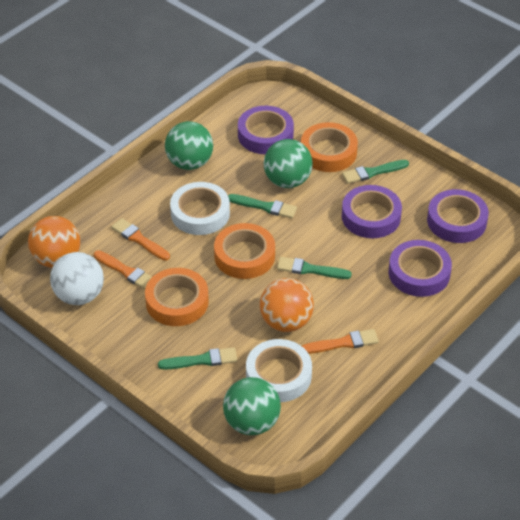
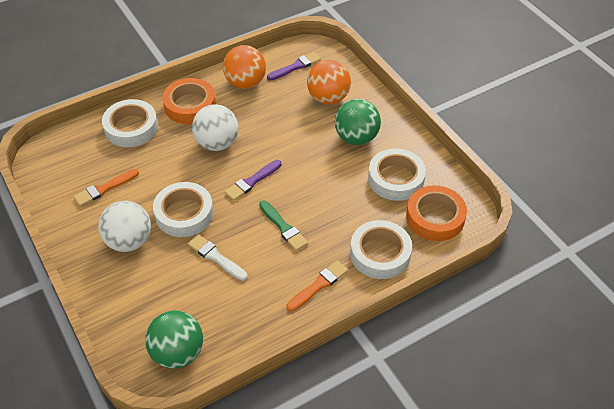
green ball: 3 -> 2
green brush: 4 -> 1
orange brush: 3 -> 2
orange tape: 3 -> 2
purple brush: 0 -> 2
purple tape: 4 -> 0
white ball: 1 -> 2
white brush: 0 -> 1
white tape: 2 -> 4

